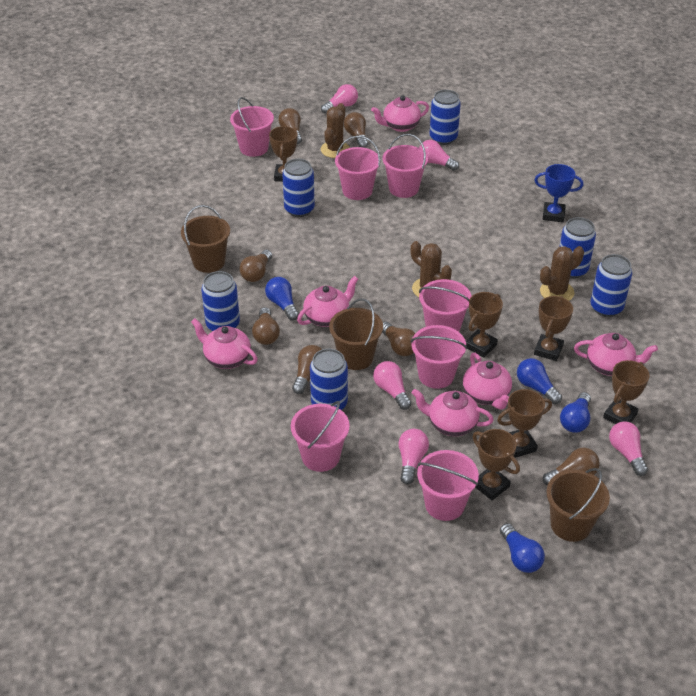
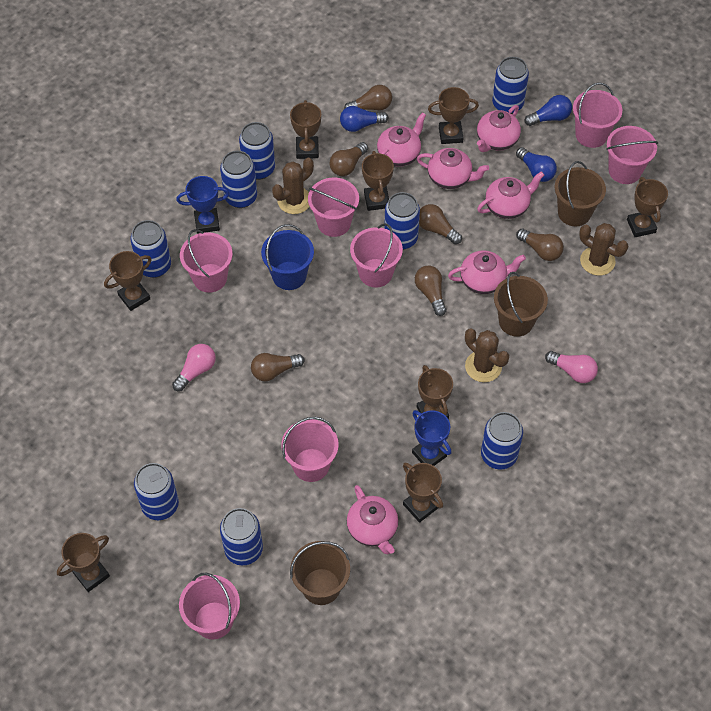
blue bucket: 0 -> 1
blue can: 6 -> 8
blue light bulb: 4 -> 3
blue trophy: 1 -> 2
brown light bulb: 7 -> 6
brown trophy: 6 -> 8
pink light bulb: 5 -> 2

